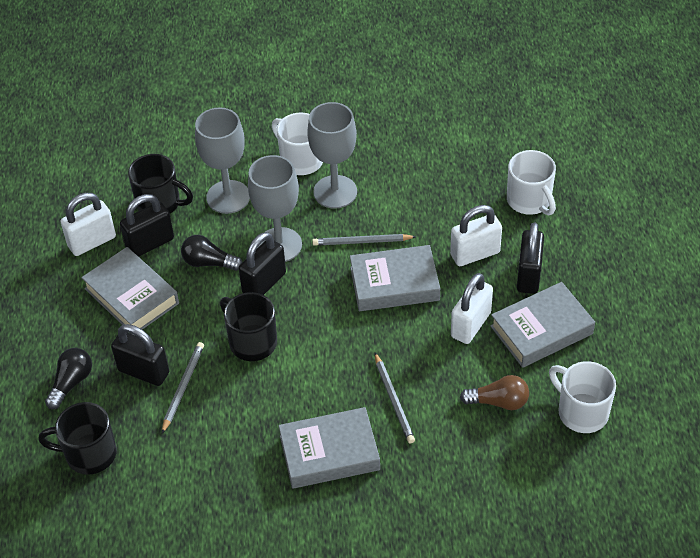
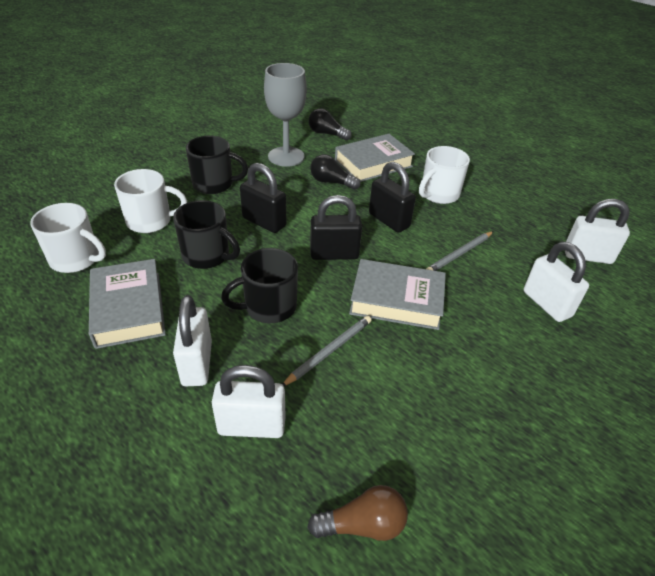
black padlock: 4 -> 3
grey book: 4 -> 3
grey goblet: 3 -> 1
grey pencil: 3 -> 2
white padlock: 3 -> 4

